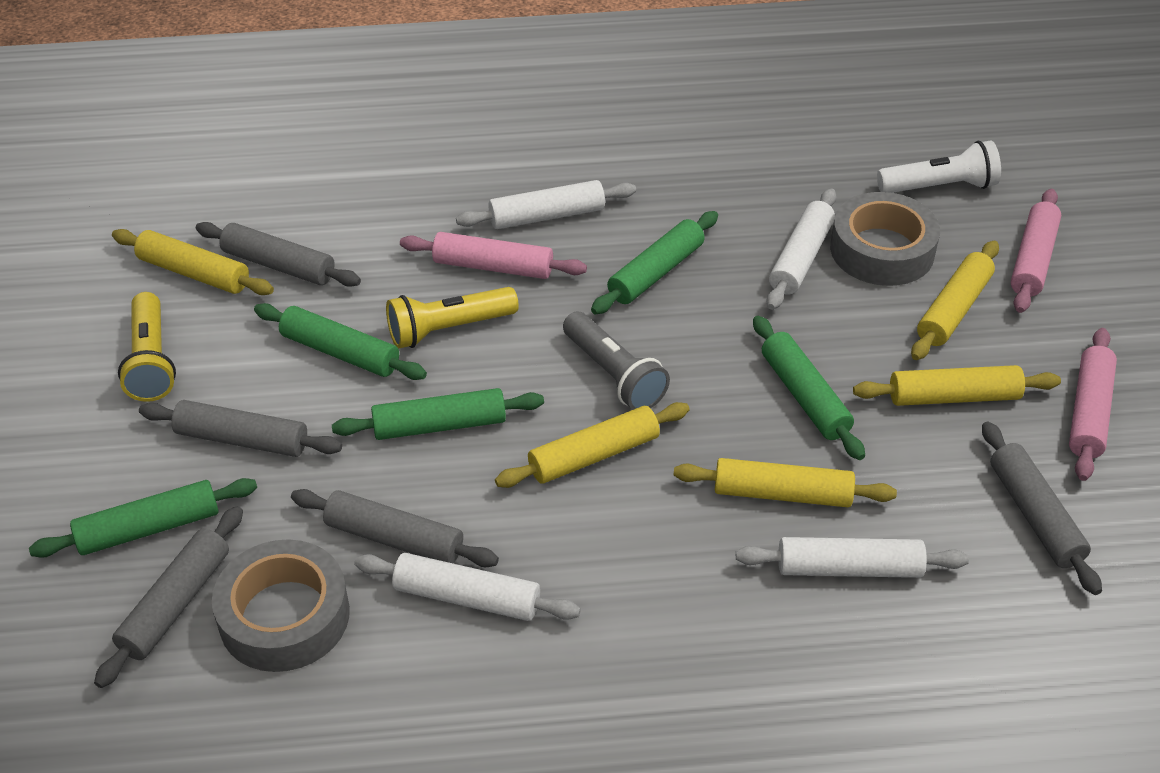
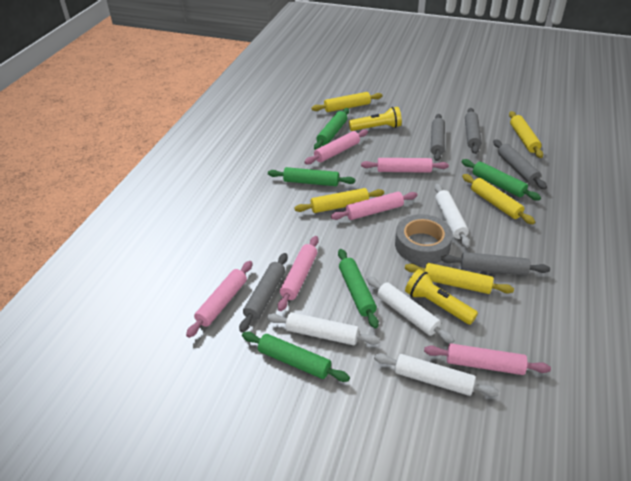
grey flashlight: 1 -> 0
grey tape: 2 -> 1
pink rolling pin: 3 -> 6
white flashlight: 1 -> 0

